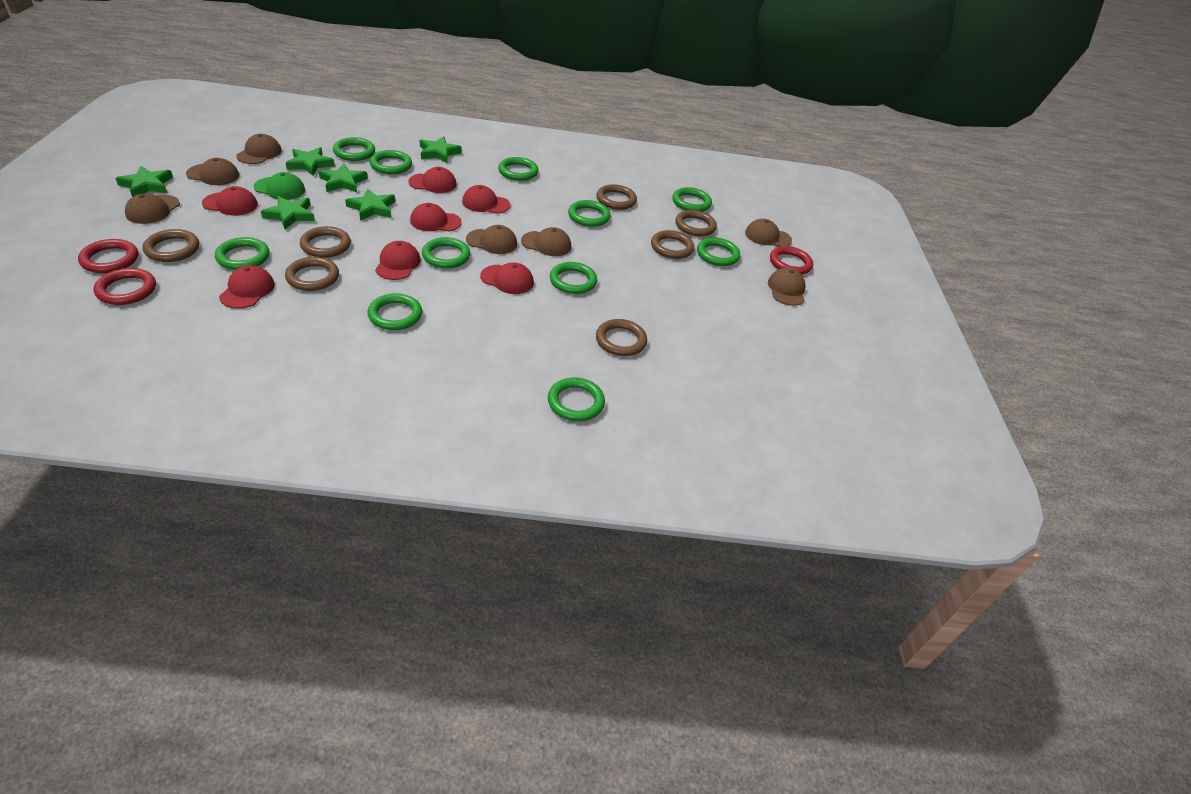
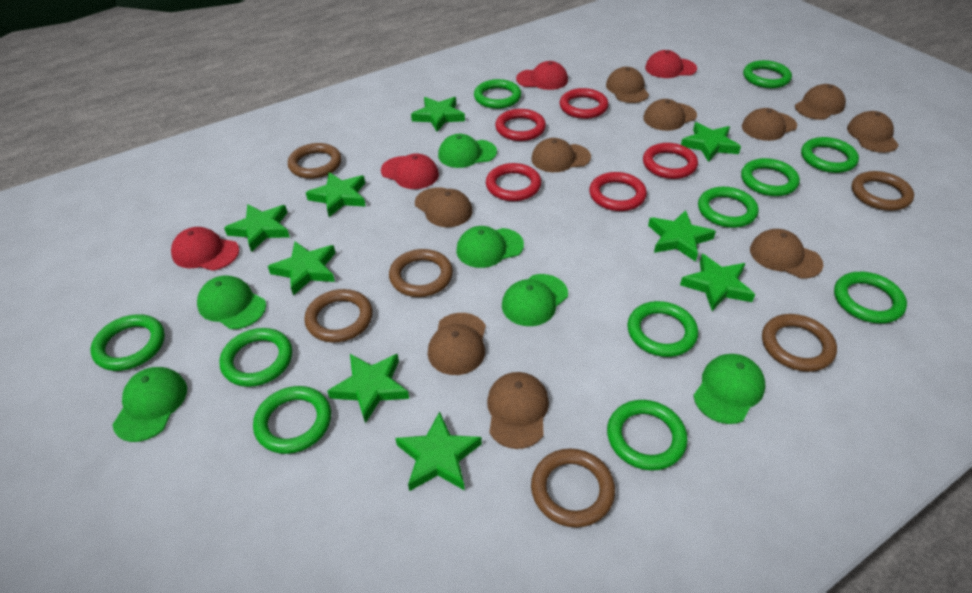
brown cap: 7 -> 10
brown ring: 7 -> 6
green cap: 1 -> 6
green star: 6 -> 9
red cap: 7 -> 4
red ring: 3 -> 5

